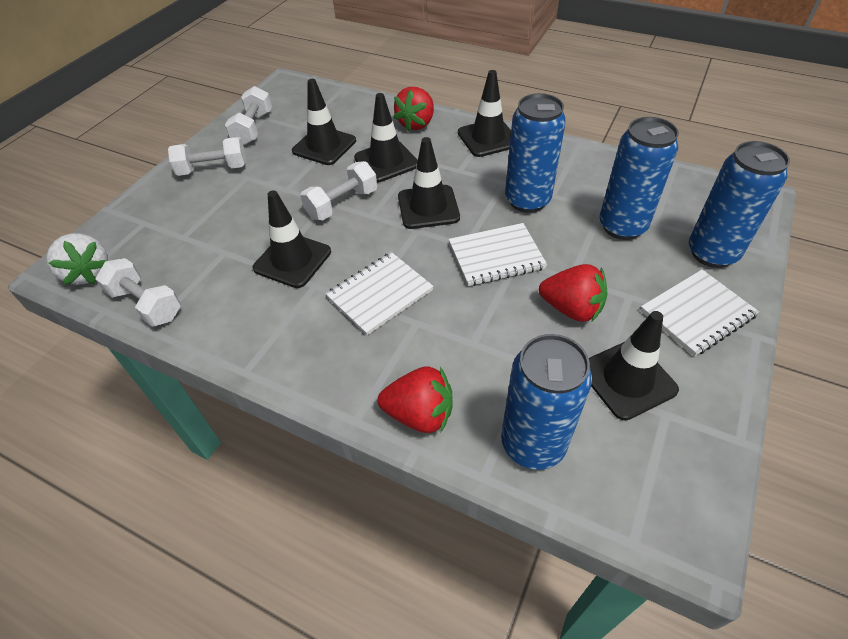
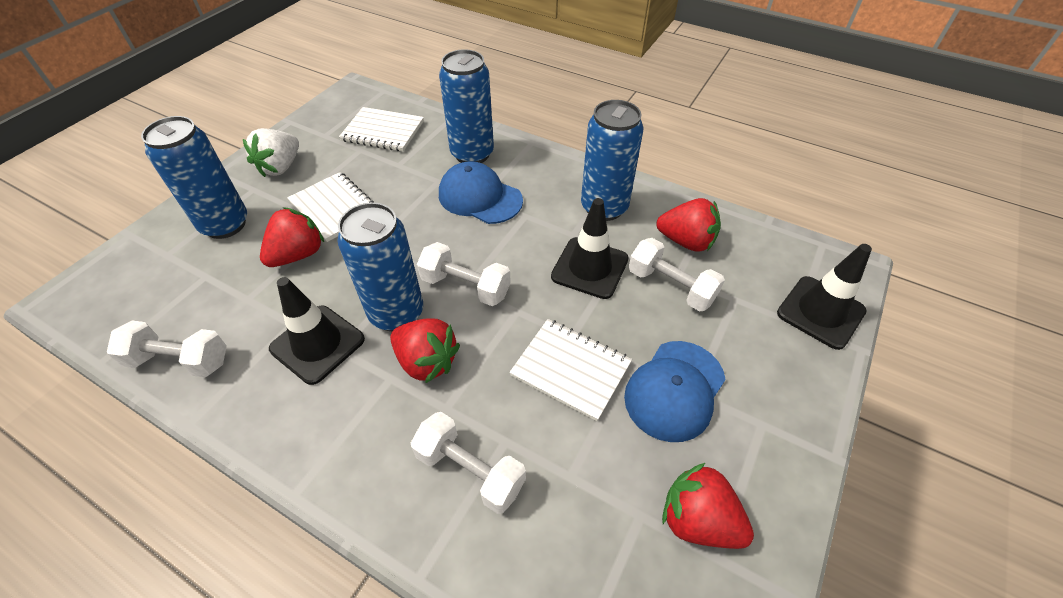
black traffic cone: 6 -> 3
blue cap: 0 -> 2
red strawberry: 3 -> 4

